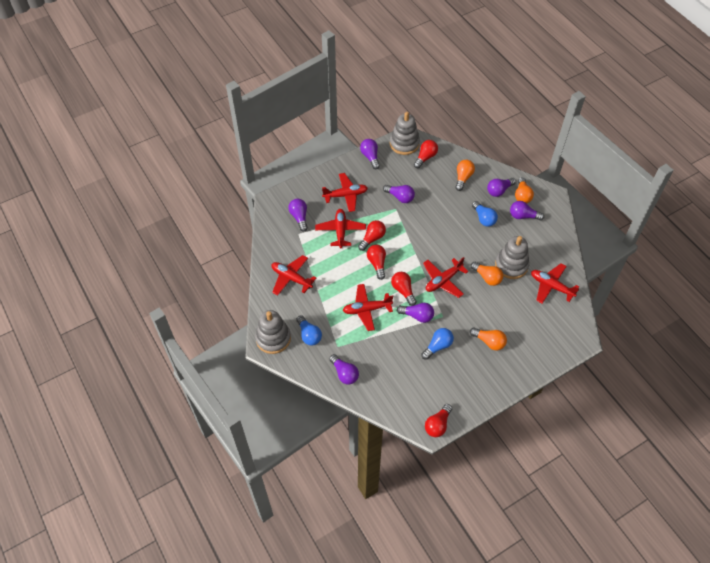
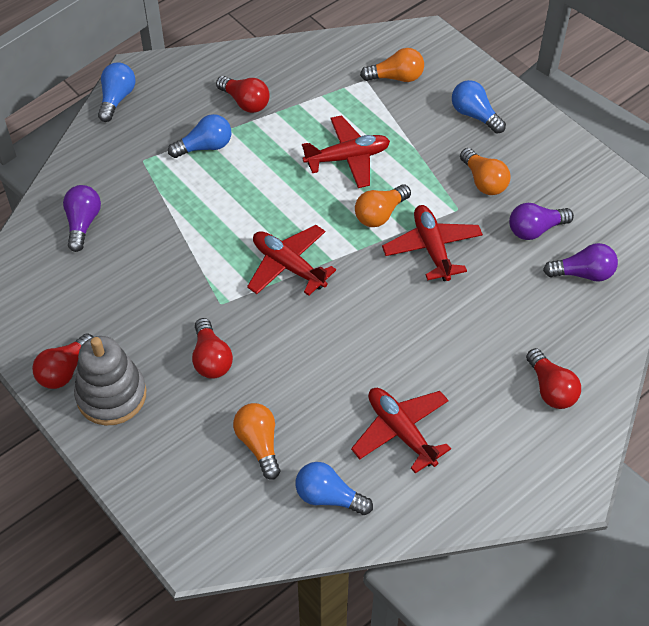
blue light bulb: 3 -> 4
grey stacking toy: 3 -> 1
purple light bulb: 7 -> 3
red light bulb: 5 -> 4
red plane: 6 -> 4

